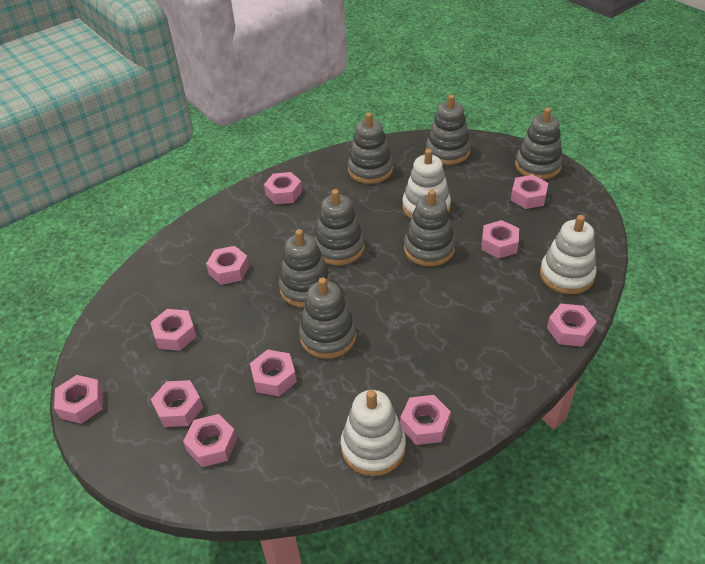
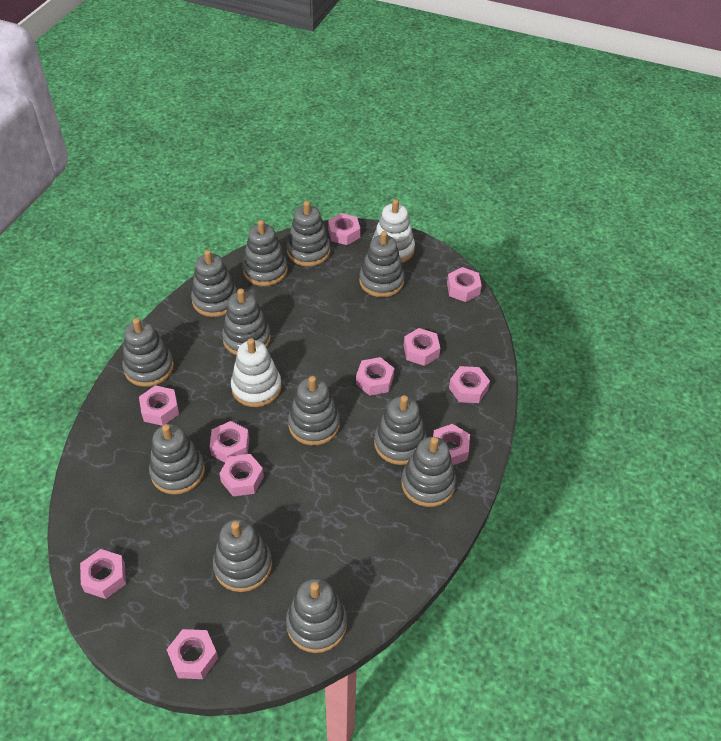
grey stacking toy: 7 -> 12
white stacking toy: 3 -> 2

